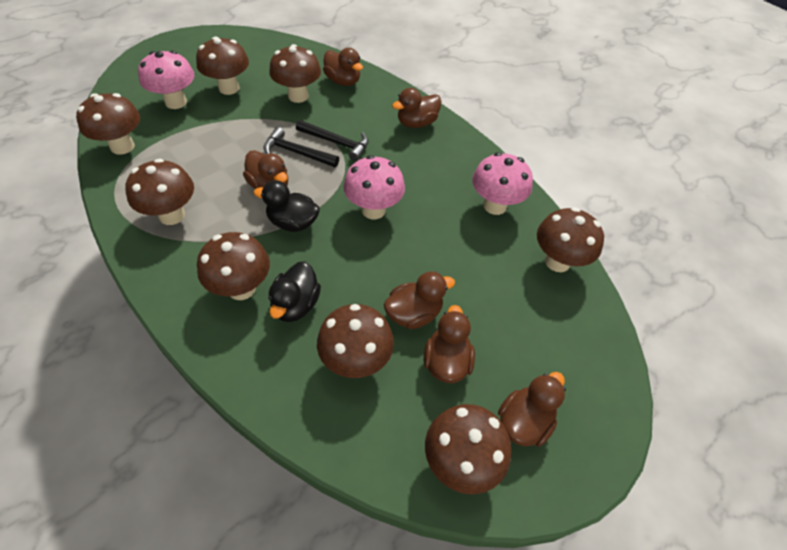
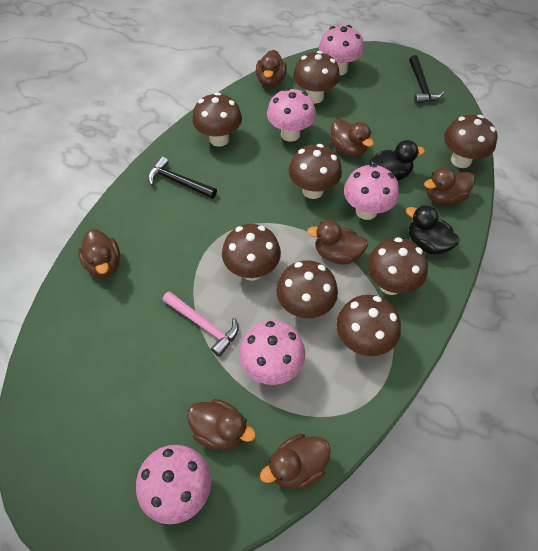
brown duck: 6 -> 7
pink hammer: 0 -> 1
pink mushroom: 3 -> 5

